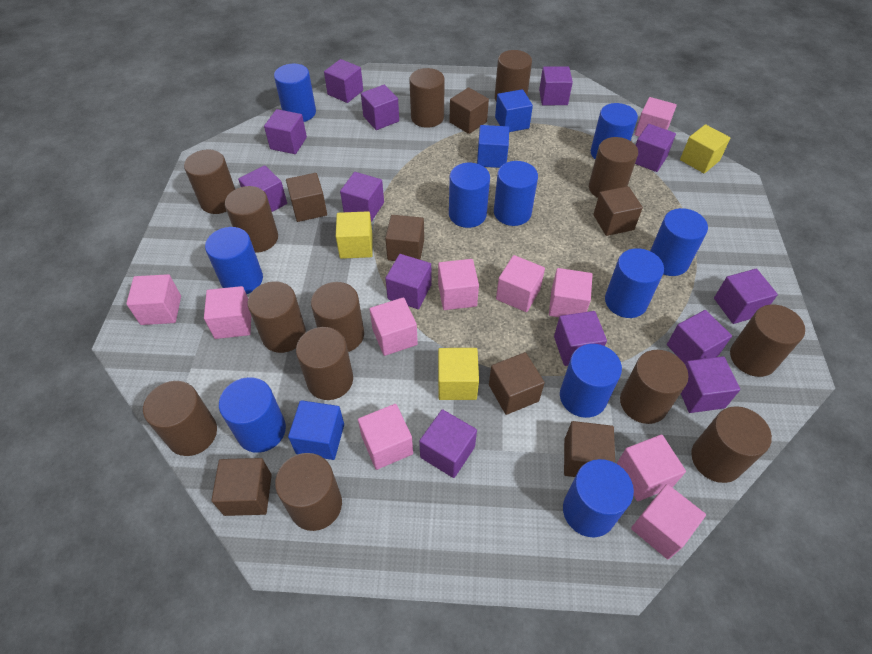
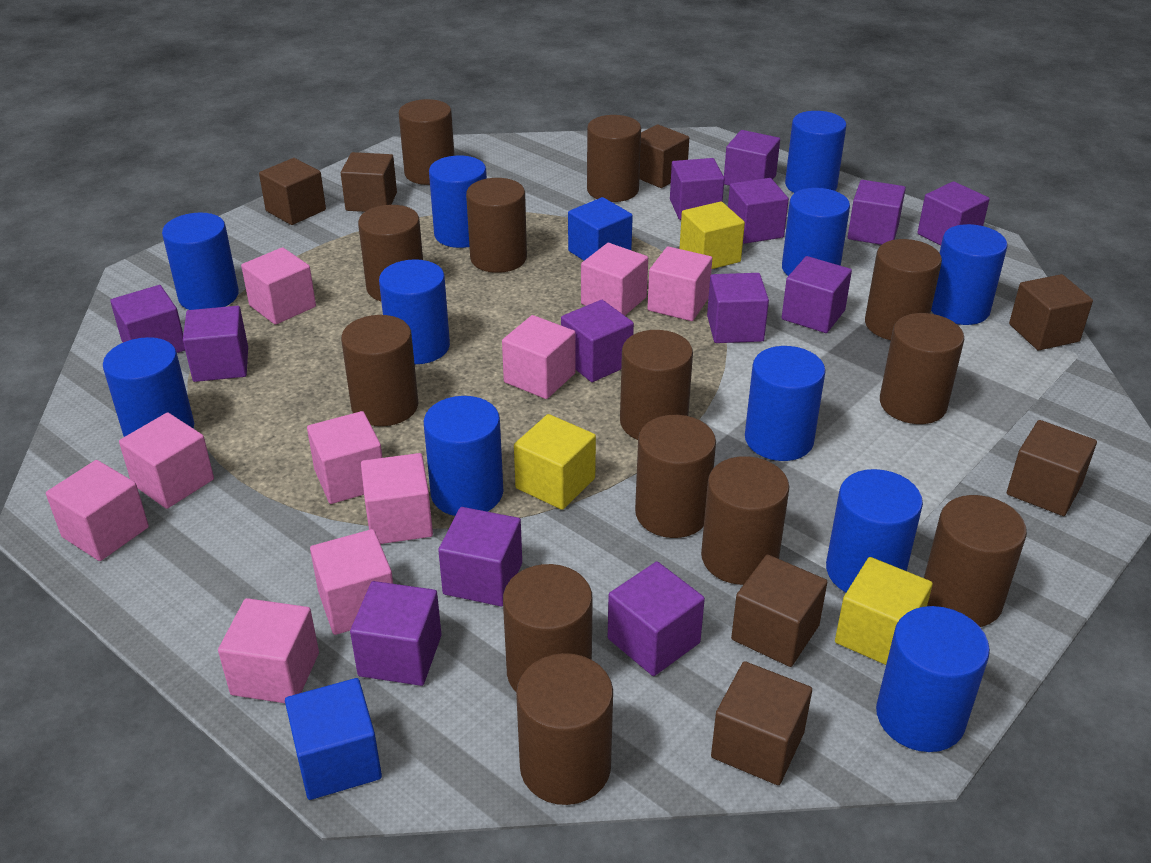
blue cube: 3 -> 2
blue cylinder: 10 -> 11

